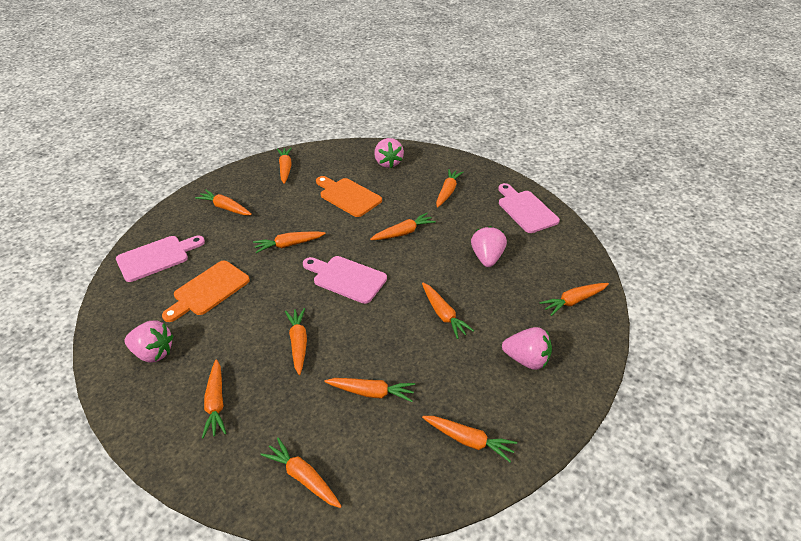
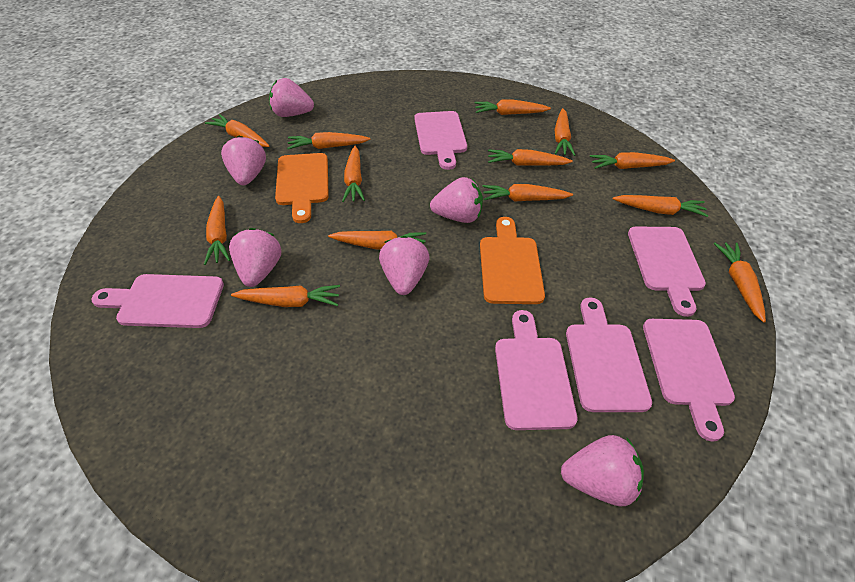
orange carrot: 12 -> 13
pink cutting board: 3 -> 6
pink strawberry: 4 -> 6

